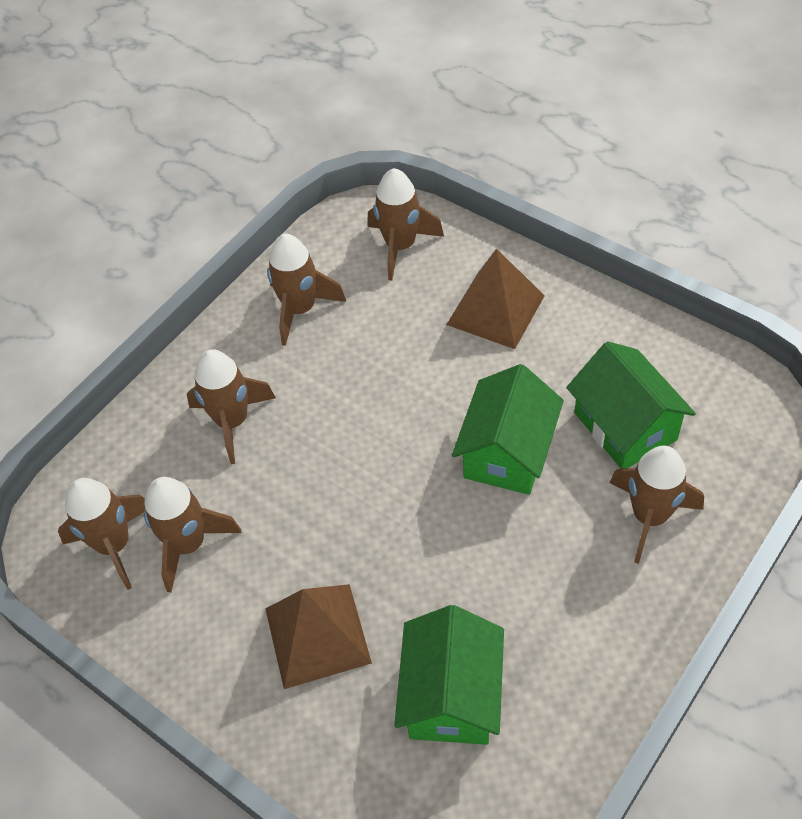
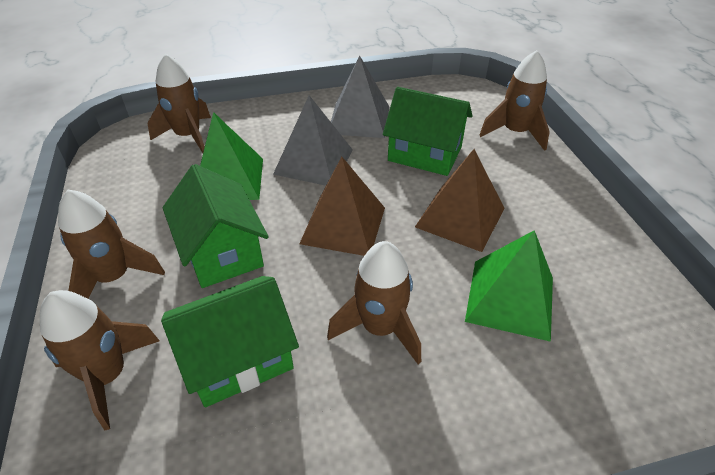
brown rocket: 6 -> 5
green pyramid: 0 -> 2
grey pyramid: 0 -> 2

